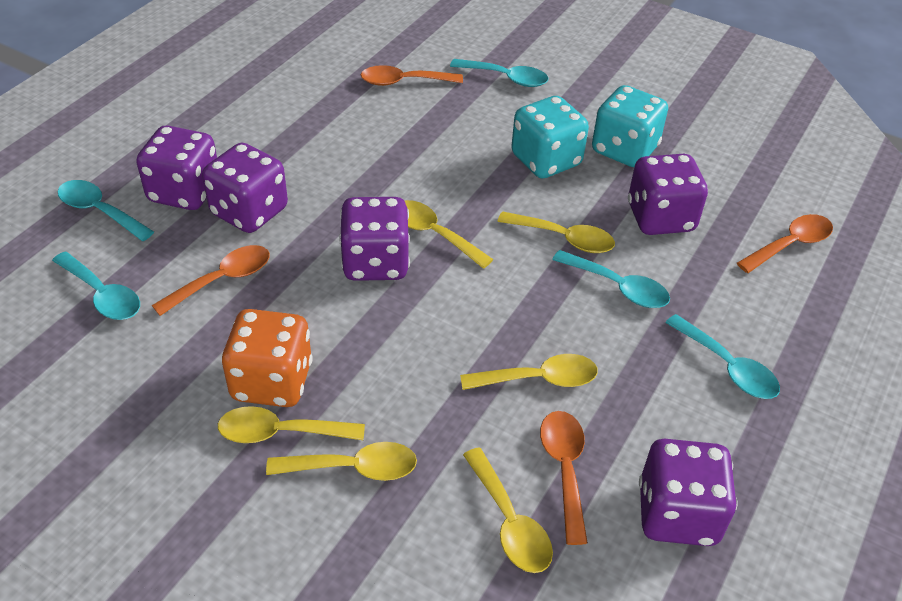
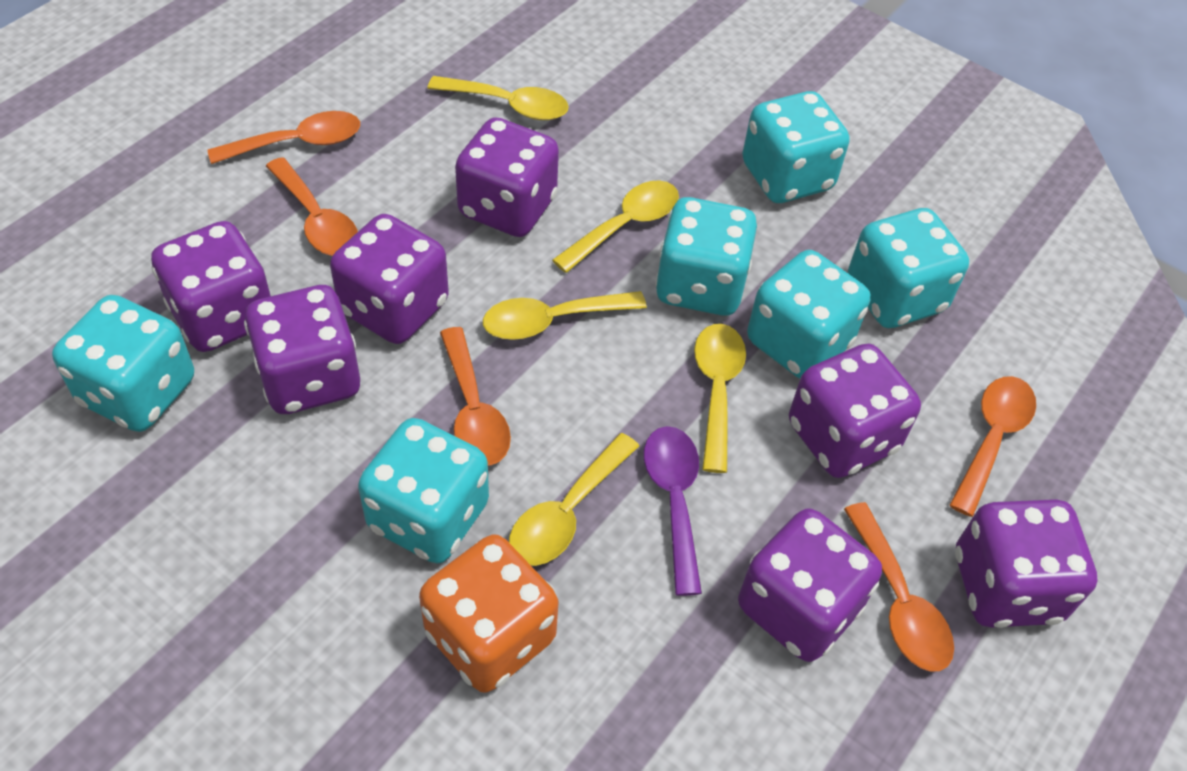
orange spoon: 4 -> 5
purple dice: 5 -> 7
purple spoon: 0 -> 1
turquoise dice: 2 -> 6
turquoise spoon: 5 -> 0
yellow spoon: 6 -> 5

